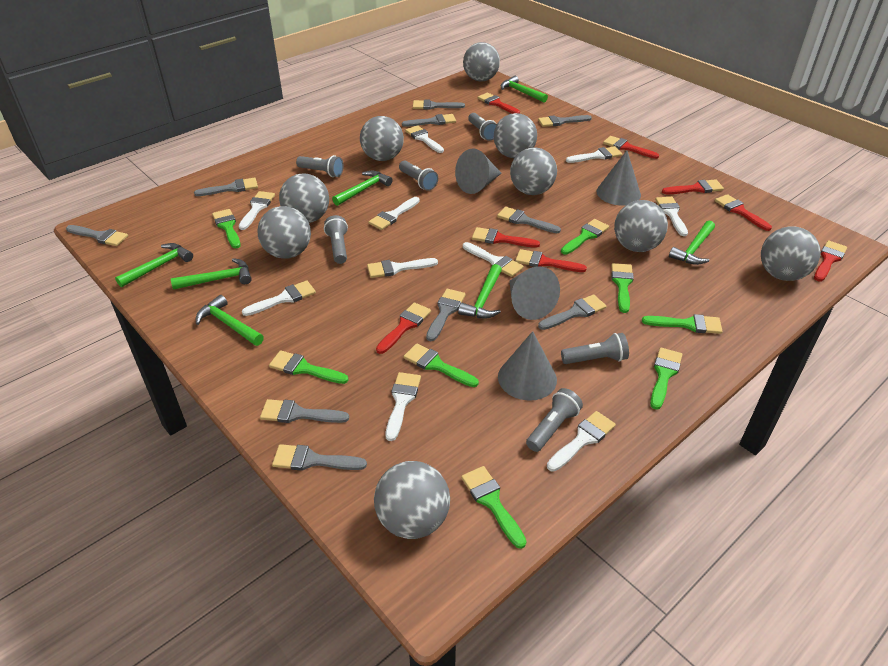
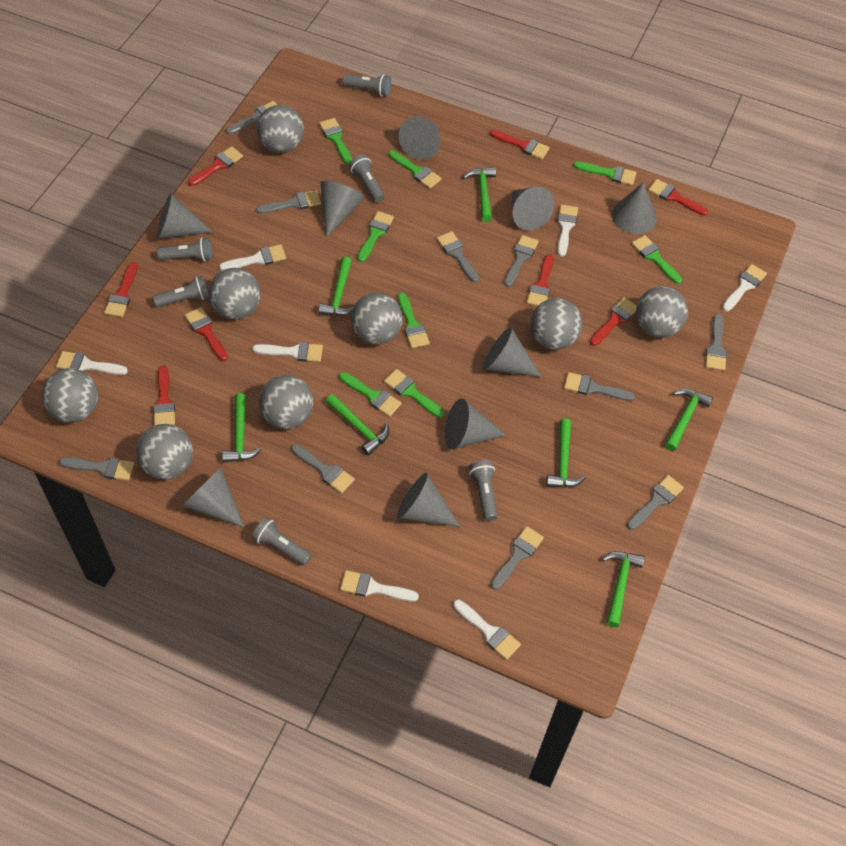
grey ball: 9 -> 8
grey cone: 4 -> 9
white brush: 10 -> 7

